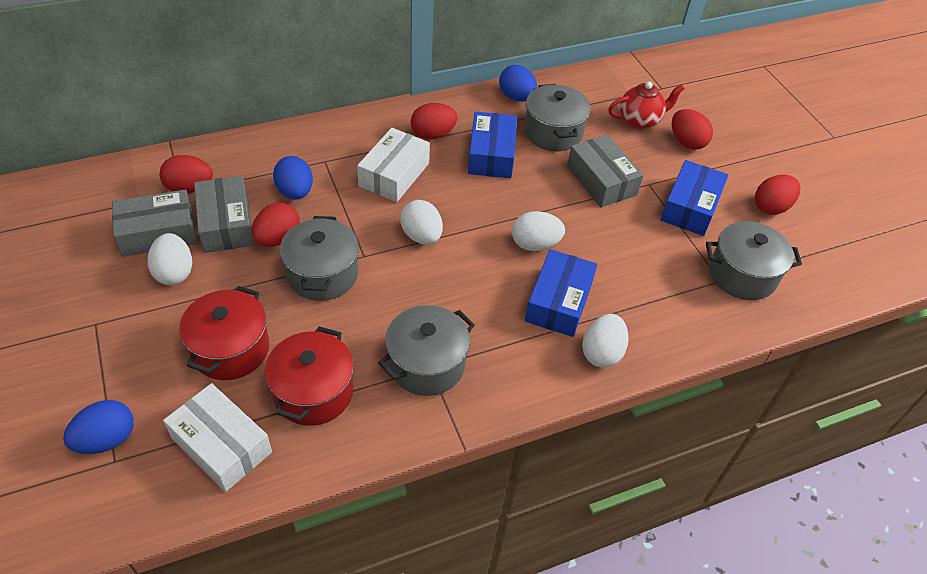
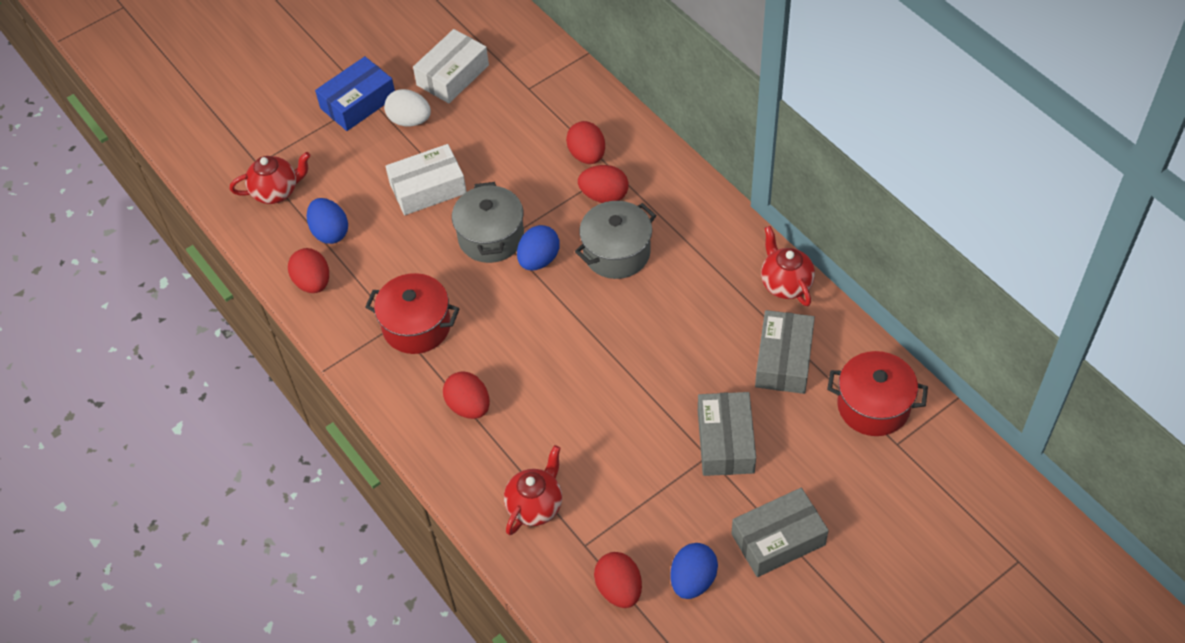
blue box: 3 -> 1
grey pot: 4 -> 2
red teapot: 1 -> 3
white egg: 4 -> 1

